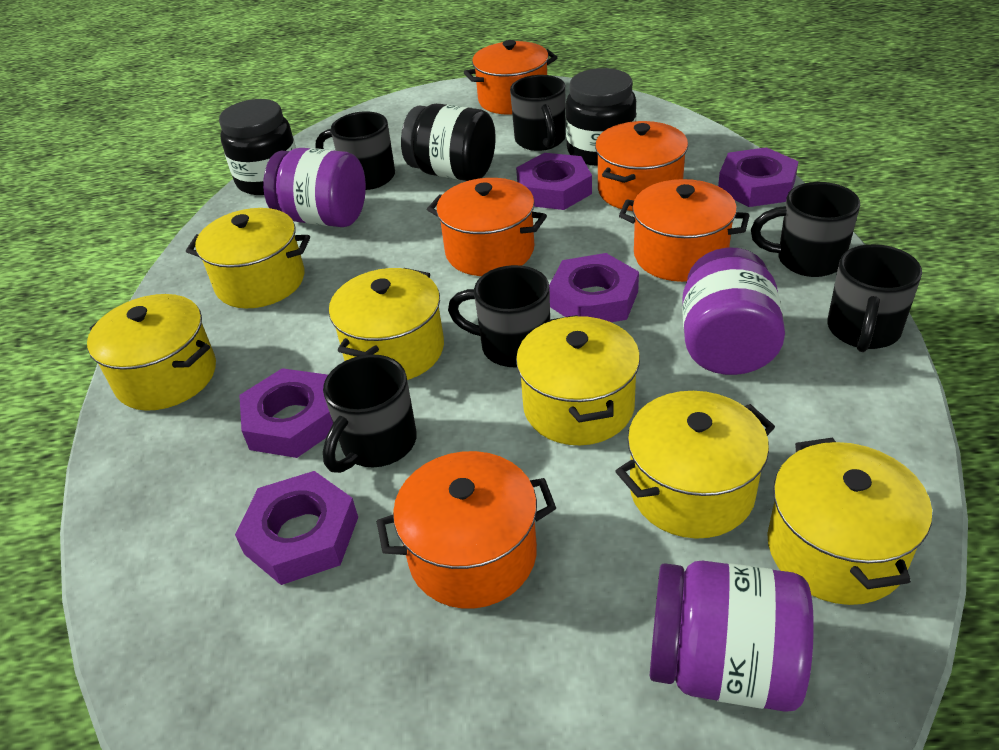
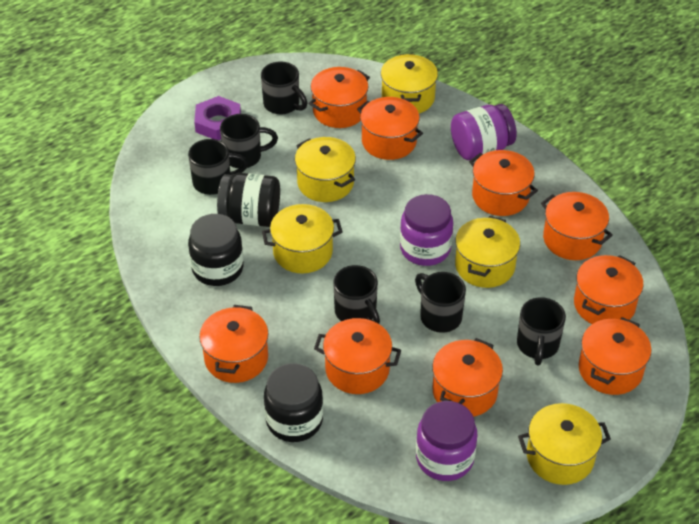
orange pot: 5 -> 9
purple nut: 5 -> 1
yellow pot: 6 -> 5

